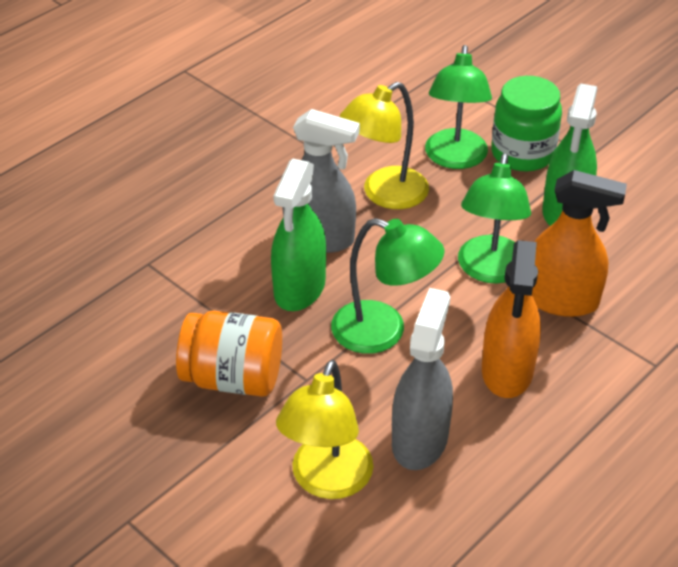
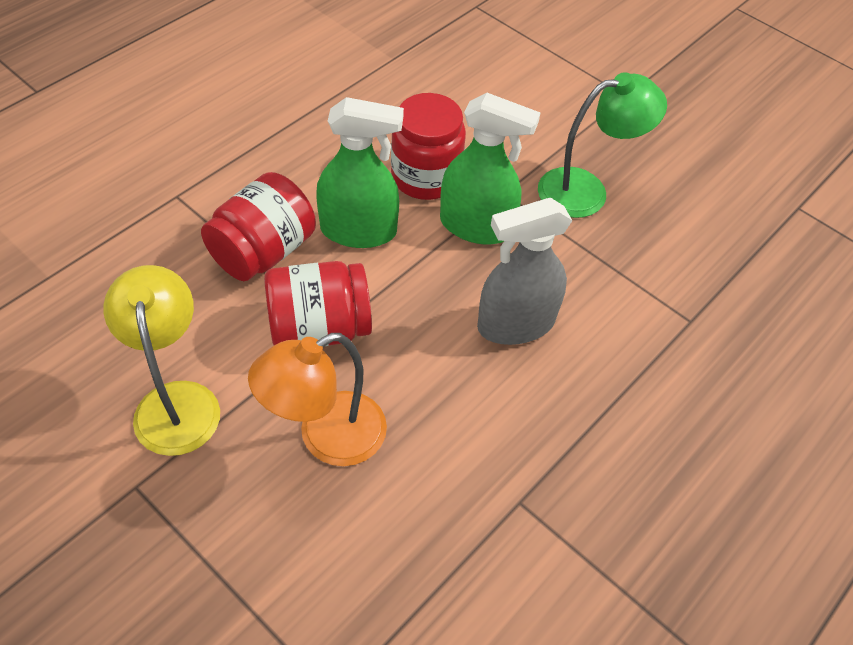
green jar: 1 -> 0
green lamp: 3 -> 1
grey spray bottle: 2 -> 1
orange jar: 1 -> 0
orange lamp: 0 -> 1
orange spray bottle: 2 -> 0
red jar: 0 -> 3
yellow lamp: 2 -> 1

